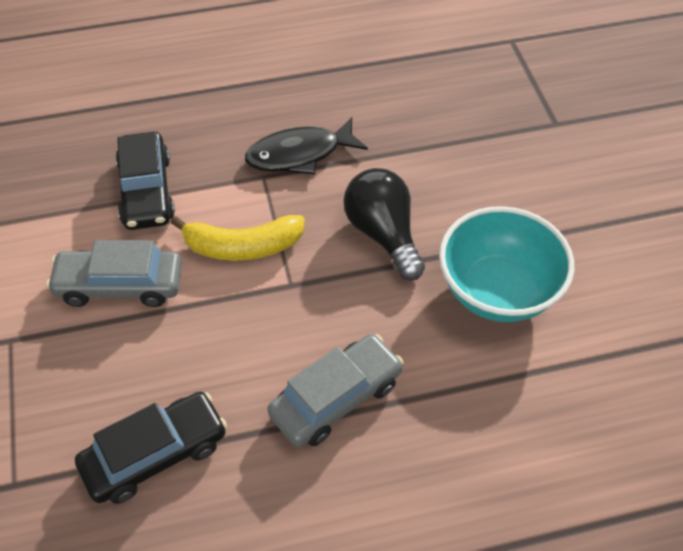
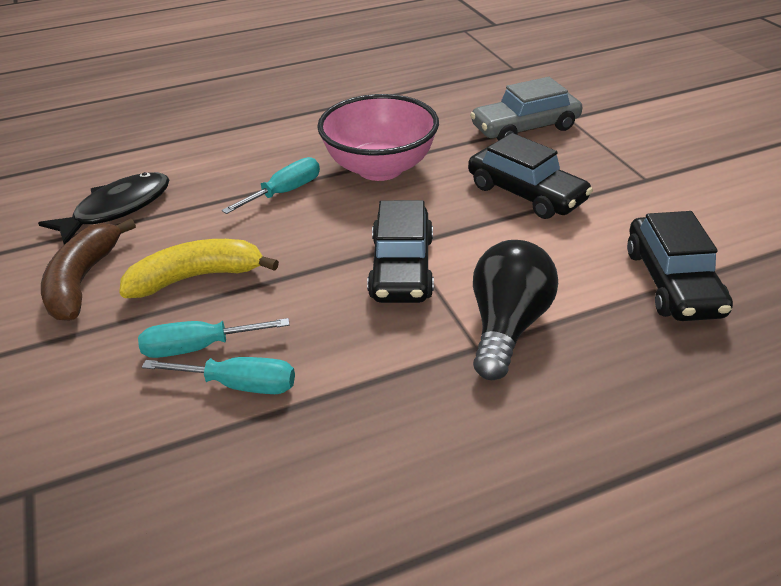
black car: 2 -> 3
brown banana: 0 -> 1
grey car: 2 -> 1
pink bowl: 0 -> 1
turquoise bowl: 1 -> 0
turquoise screwdriver: 0 -> 3

